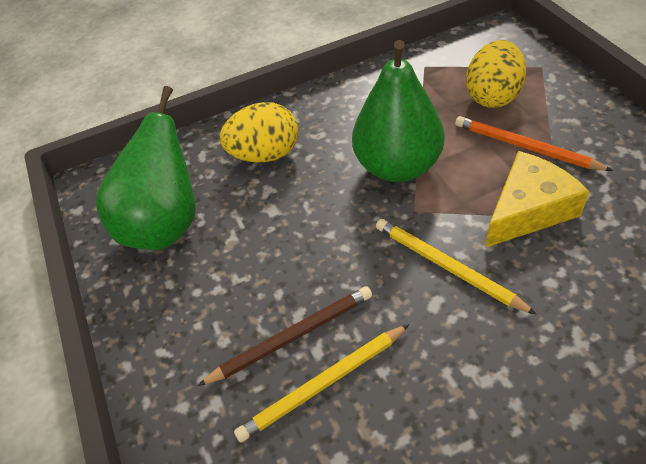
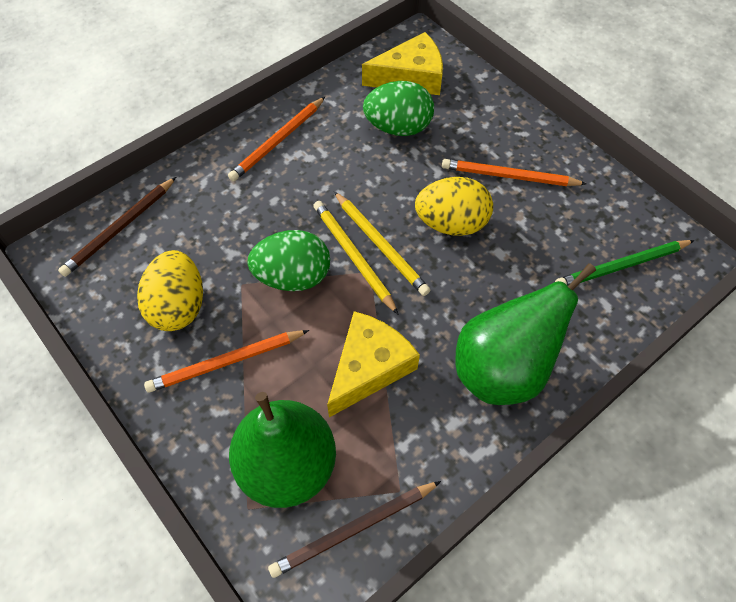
brown pencil: 1 -> 2
green egg: 0 -> 2
green pencil: 0 -> 1
orange pencil: 1 -> 3
yellow cheese: 1 -> 2

